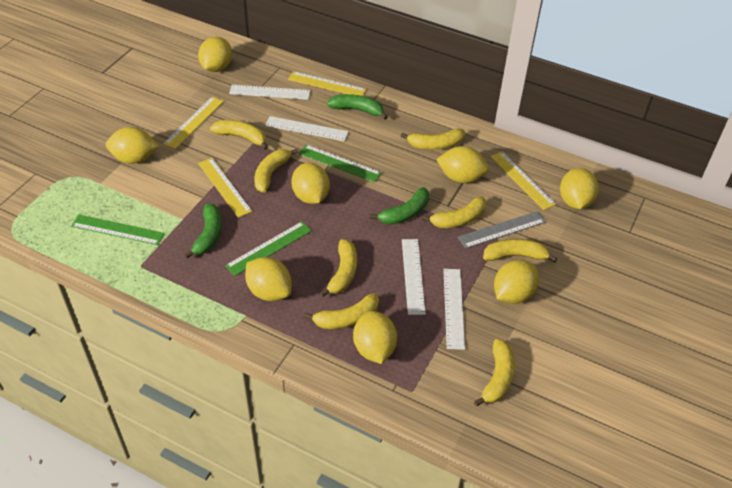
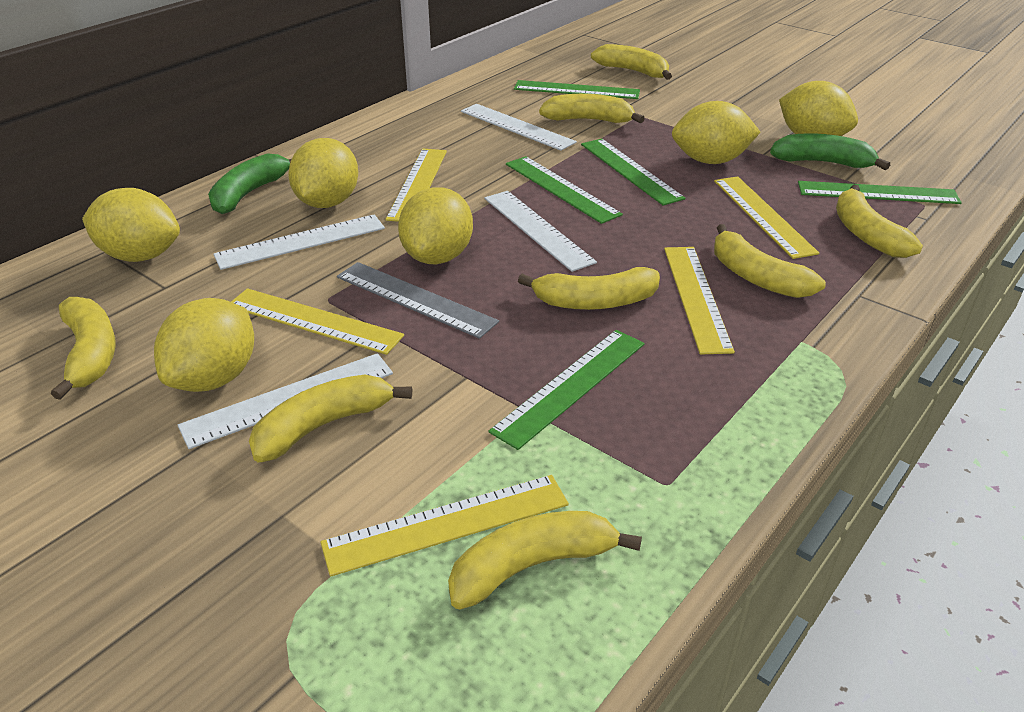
green banana: 3 -> 2
green ruler: 3 -> 5
yellow lemon: 8 -> 6
yellow ruler: 4 -> 5

